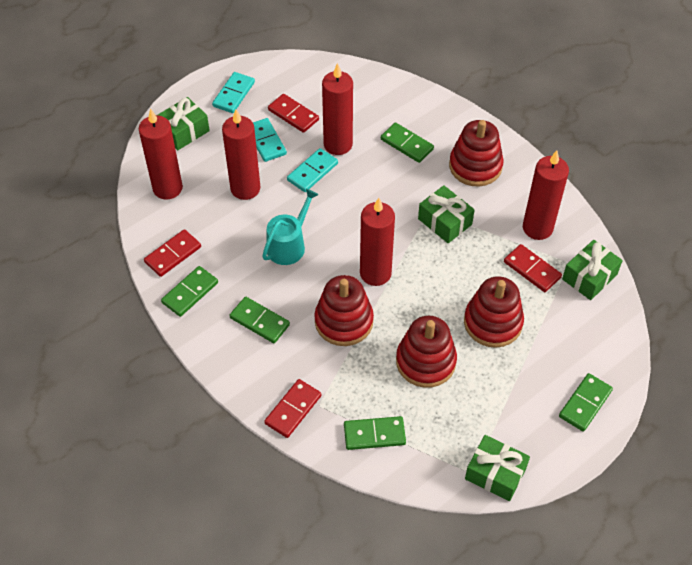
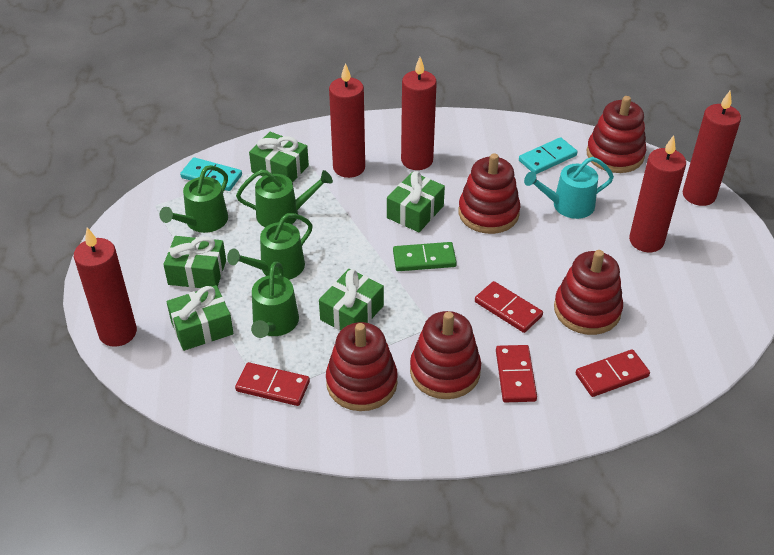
green domino: 5 -> 1
green gift: 4 -> 5
green watering can: 0 -> 4
red stacking toy: 4 -> 5
turquoise domino: 3 -> 2

